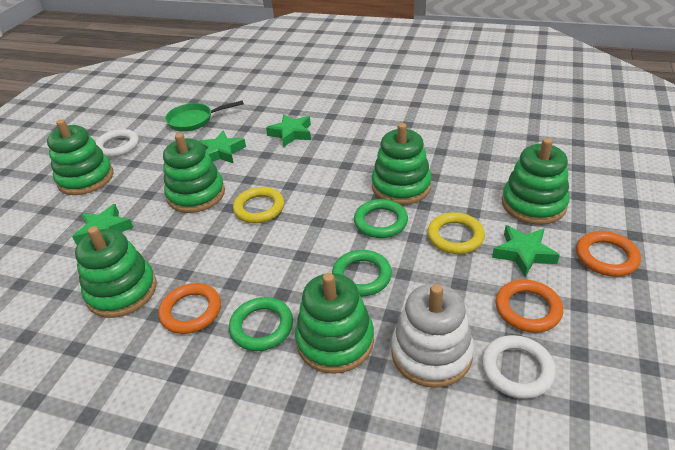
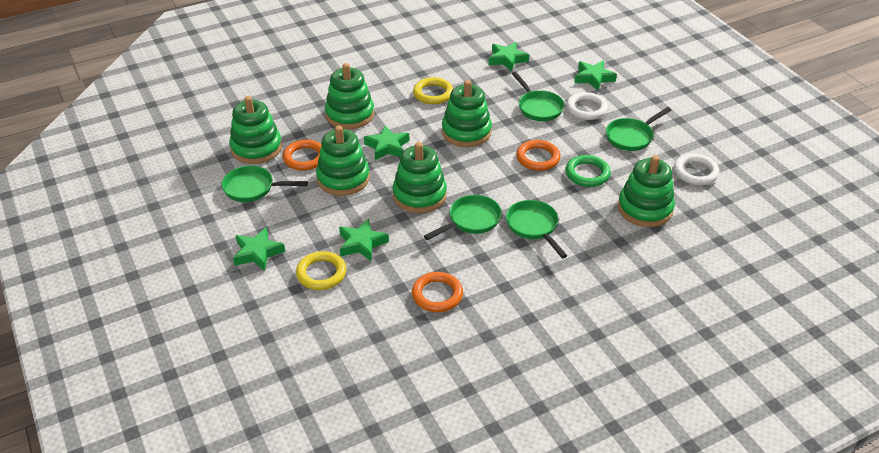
green pan: 1 -> 5
green ring: 3 -> 1
green star: 4 -> 5
white stacking toy: 1 -> 0

